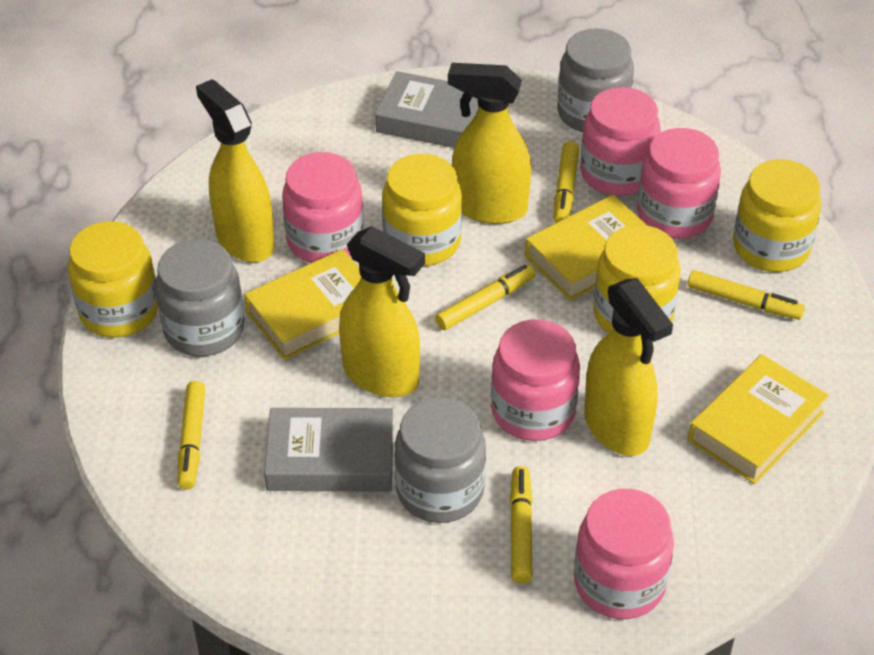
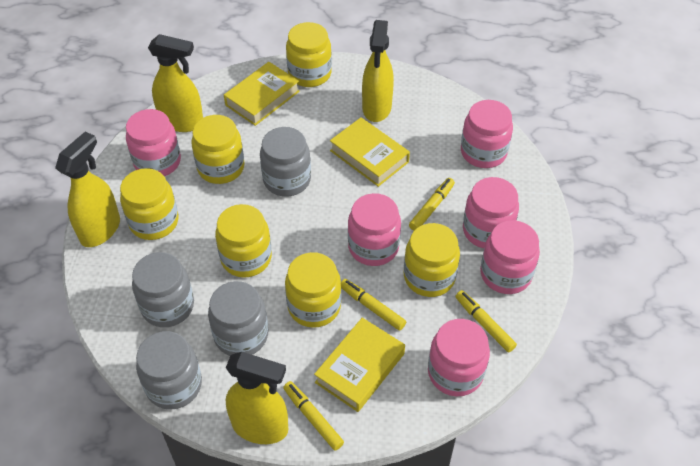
grey book: 2 -> 0
grey jar: 3 -> 4
pink jar: 5 -> 6
yellow jar: 4 -> 6
yellow marker: 5 -> 4

